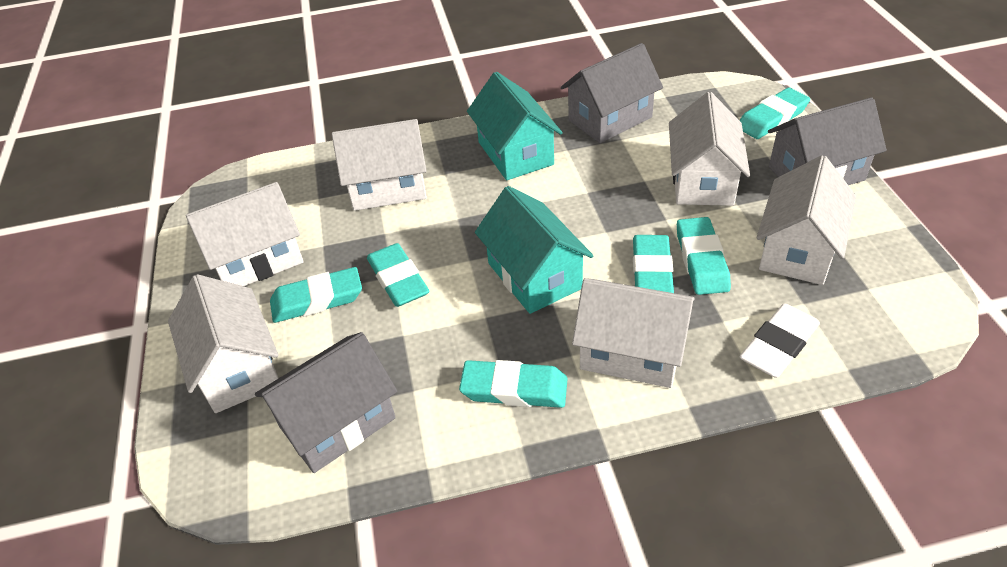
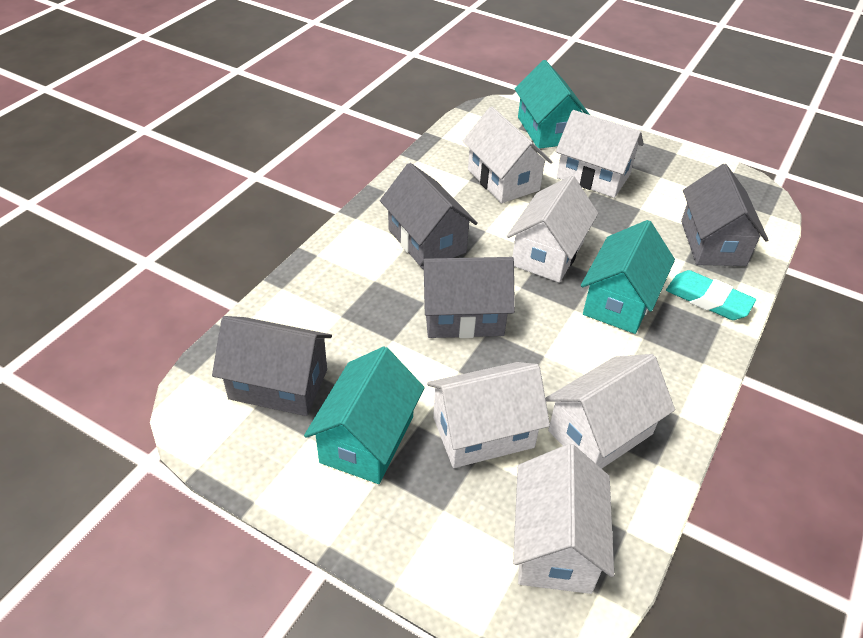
grey house: 3 -> 4
turquoise eraser: 6 -> 1
turquoise house: 2 -> 3
white eraser: 1 -> 0

